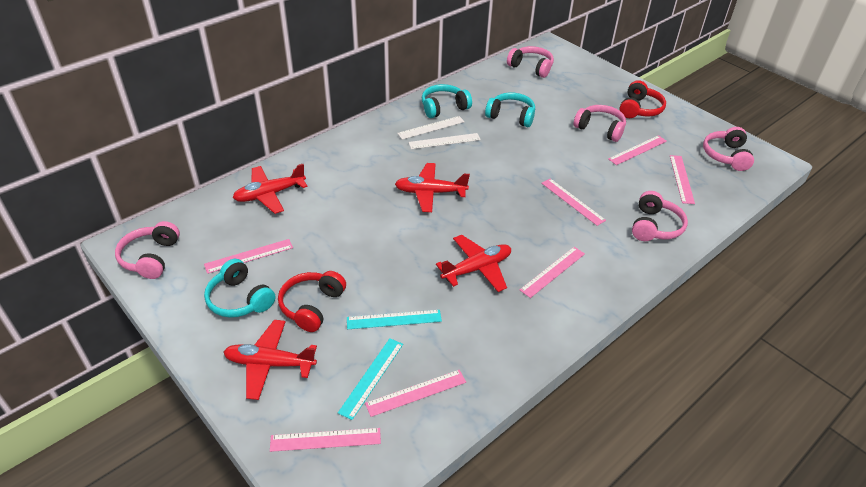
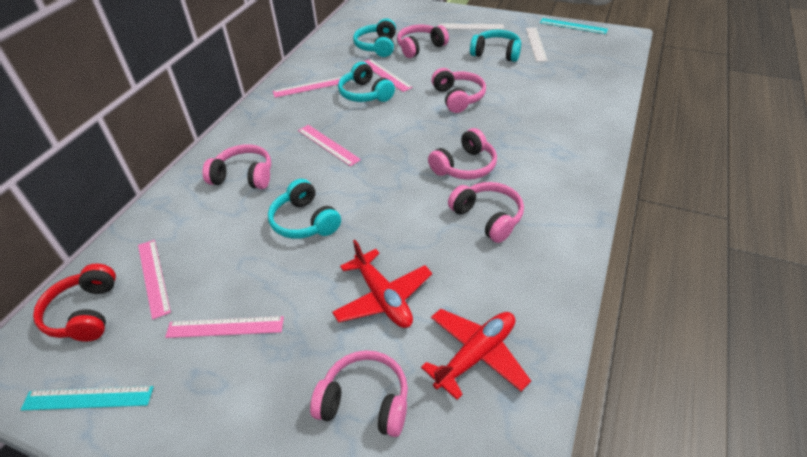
pink headphones: 5 -> 6
pink ruler: 7 -> 5
red headphones: 2 -> 1
red plane: 4 -> 2
turquoise headphones: 3 -> 4

